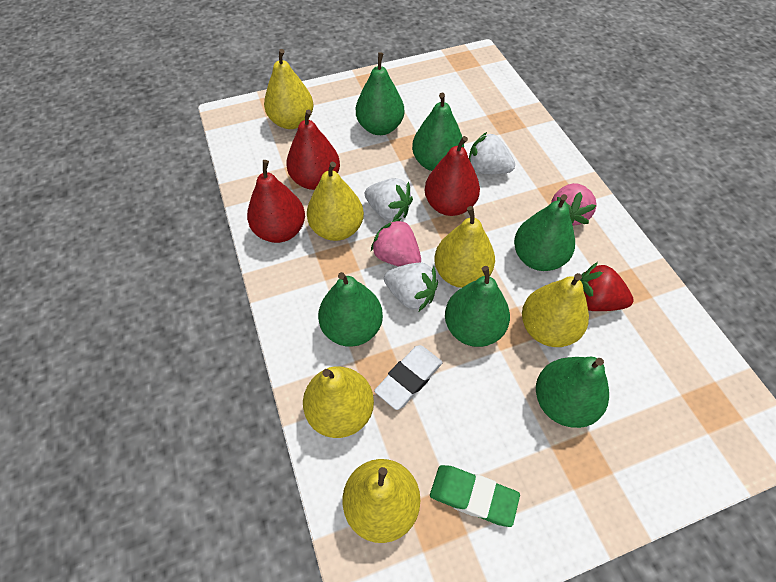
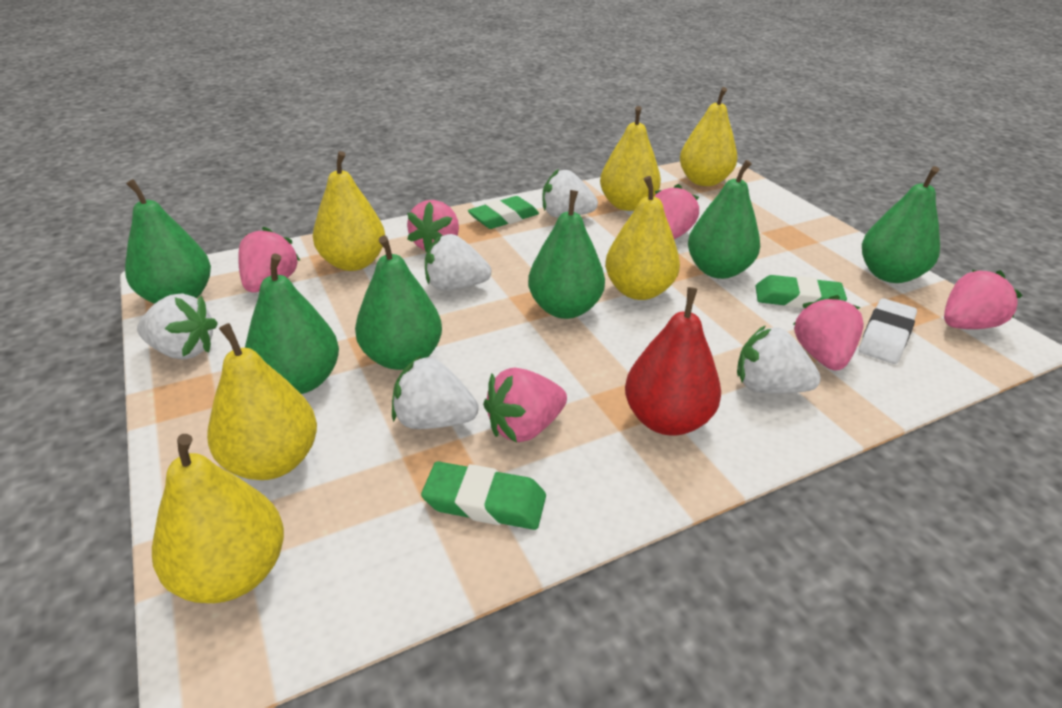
green eraser: 1 -> 3
pink strawberry: 2 -> 6
red pear: 3 -> 1
red strawberry: 1 -> 0
white strawberry: 3 -> 5

